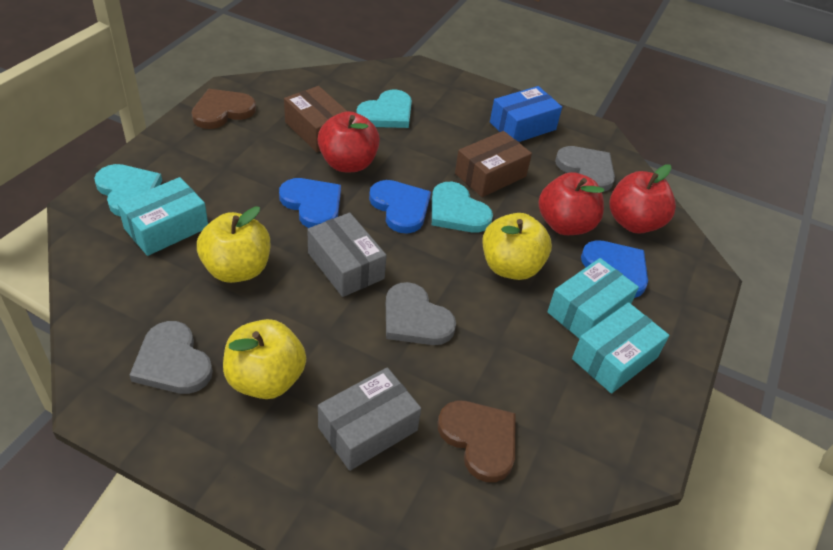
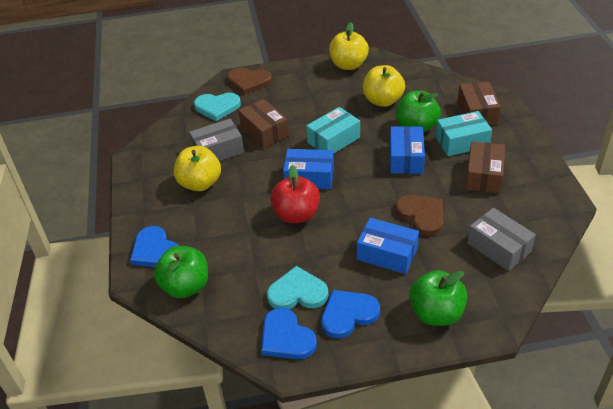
blue box: 1 -> 3
brown box: 2 -> 3
green apple: 0 -> 3
grey heart: 3 -> 0
red apple: 3 -> 1
turquoise box: 3 -> 2
turquoise heart: 3 -> 2

